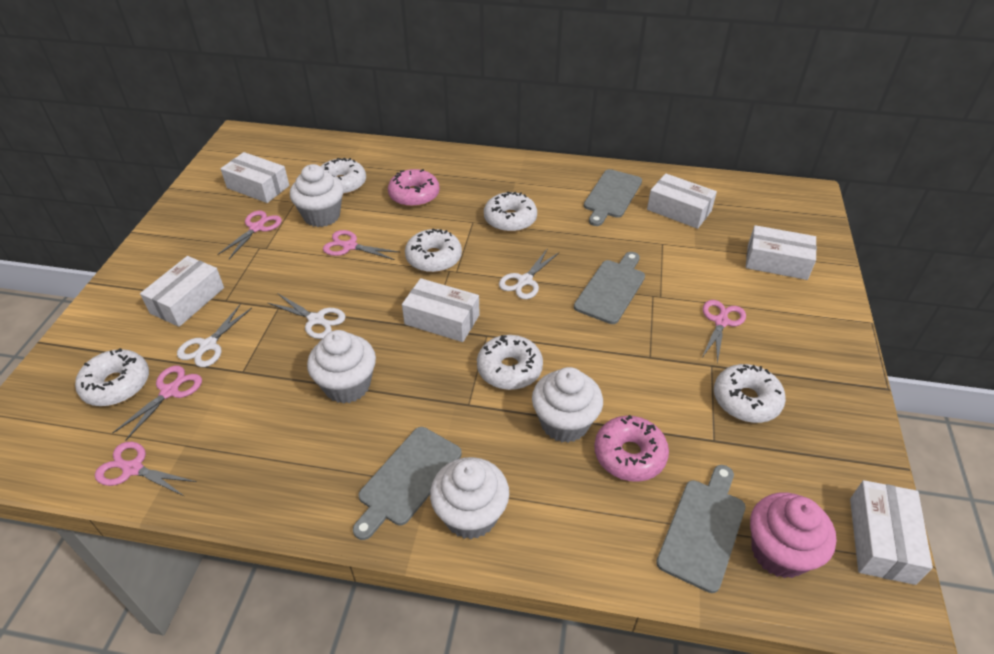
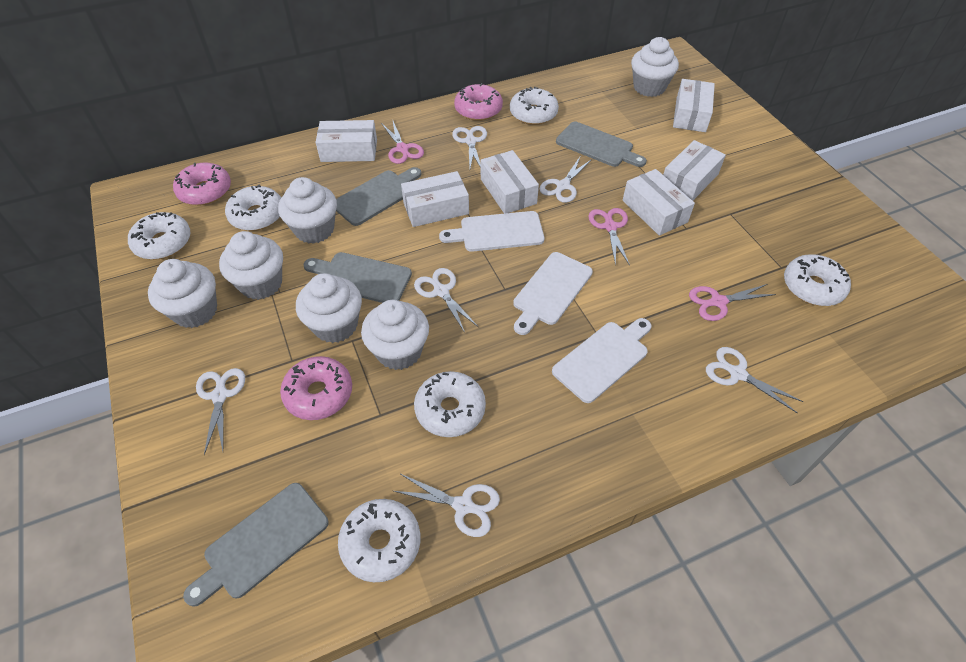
pink cupcake: 1 -> 0
pink donut: 2 -> 3
pink scissors: 5 -> 3
white cupcake: 4 -> 6
white cutting board: 0 -> 3
white scissors: 3 -> 6

